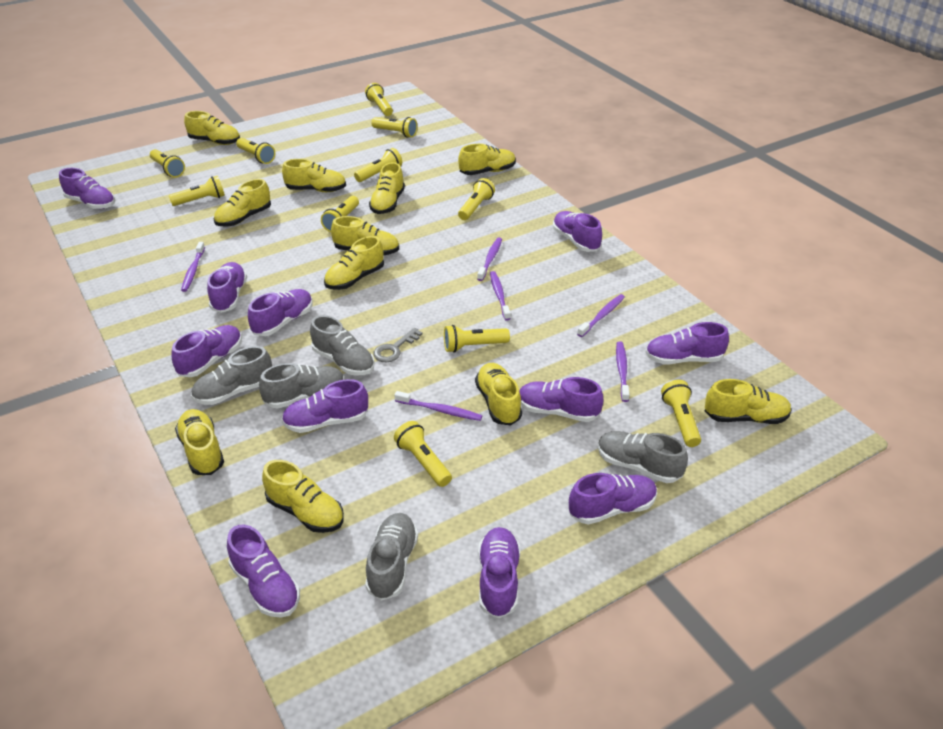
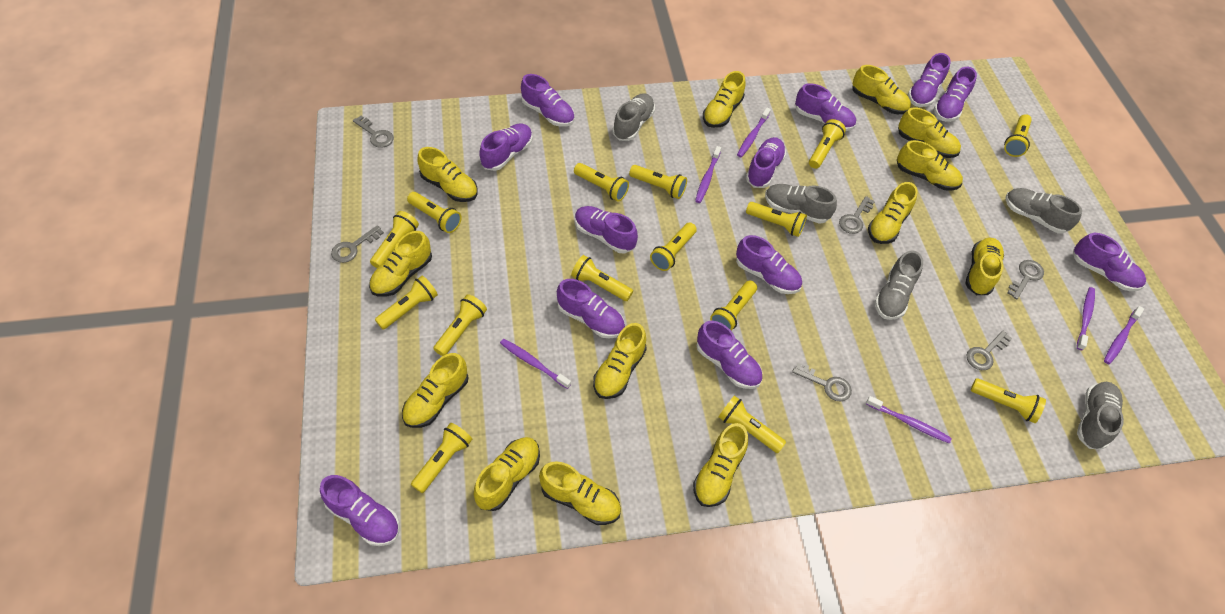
grey key: 1 -> 6
purple shoe: 11 -> 12
yellow flashlight: 11 -> 15
yellow shoe: 11 -> 13

